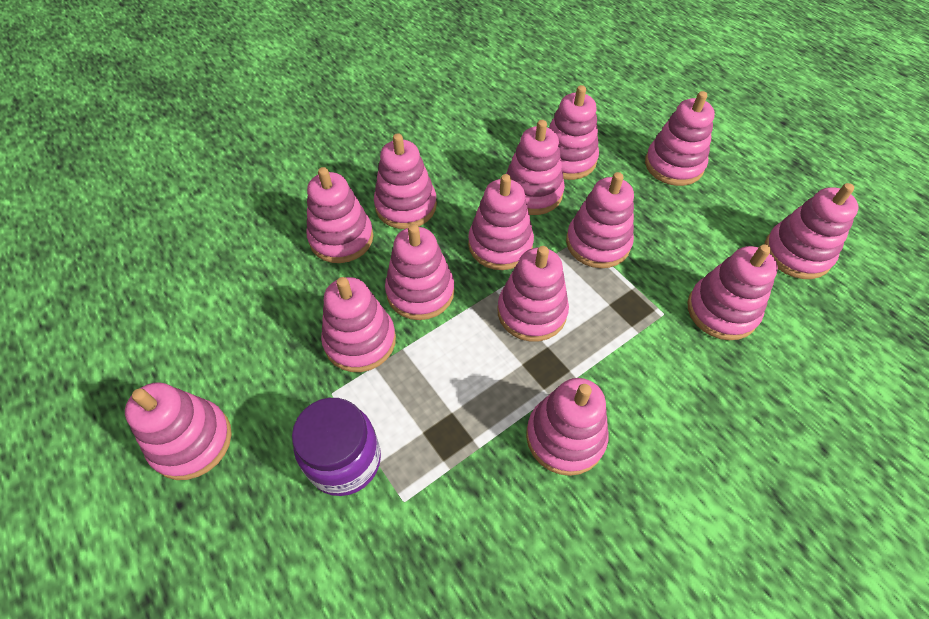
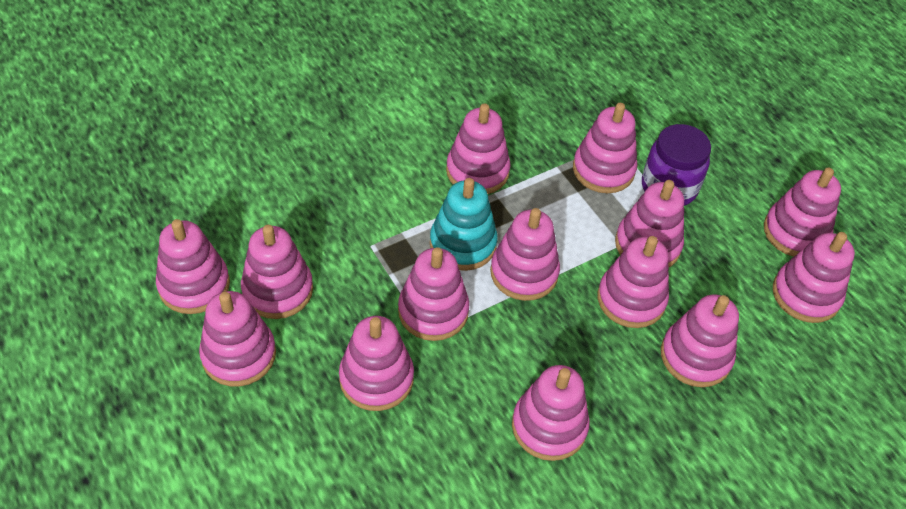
turquoise stacking toy: 0 -> 1

